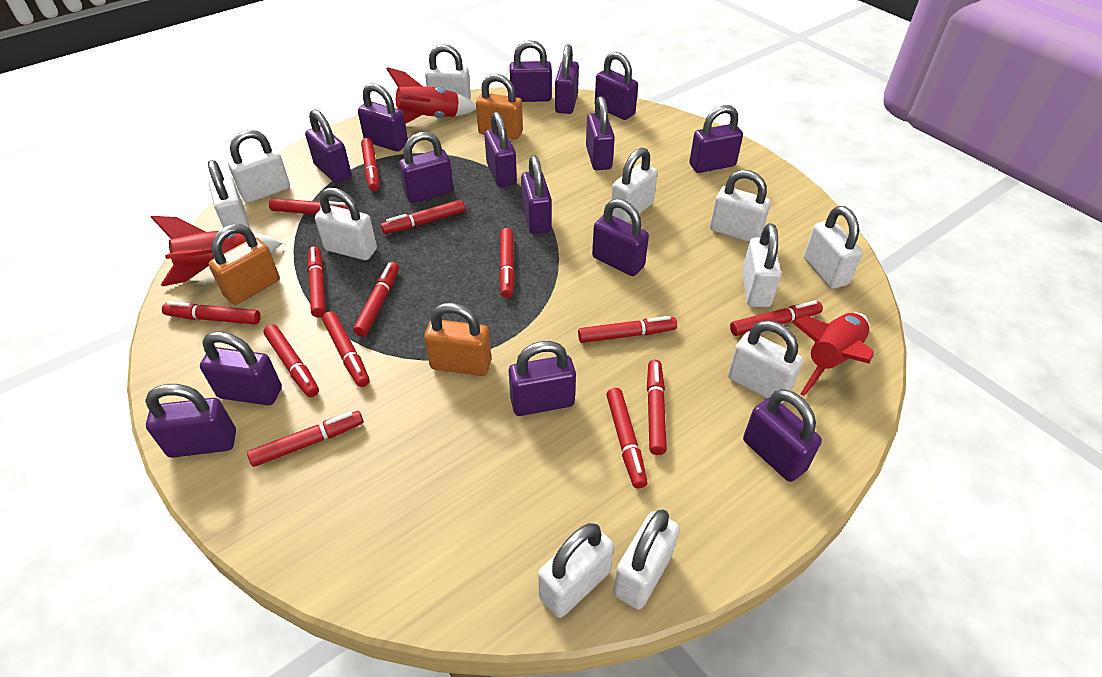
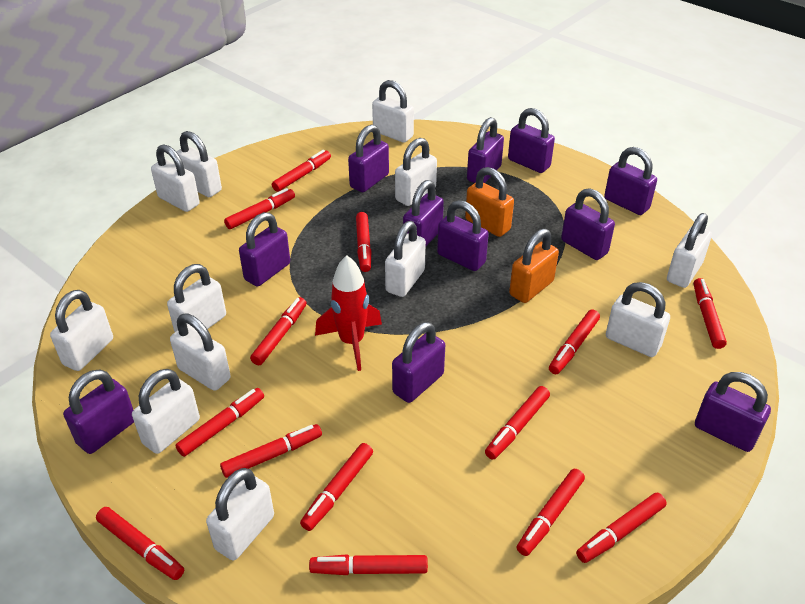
orange padlock: 3 -> 2
purple padlock: 15 -> 11
red rocket: 3 -> 1
white padlock: 11 -> 12

